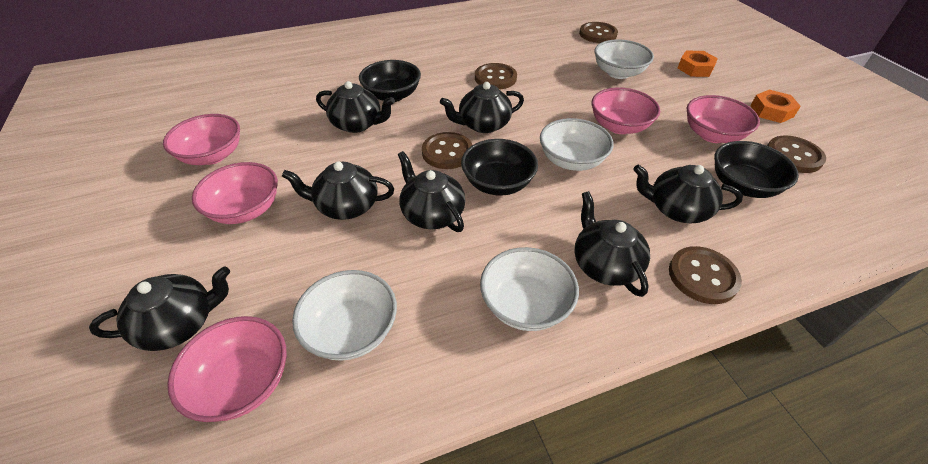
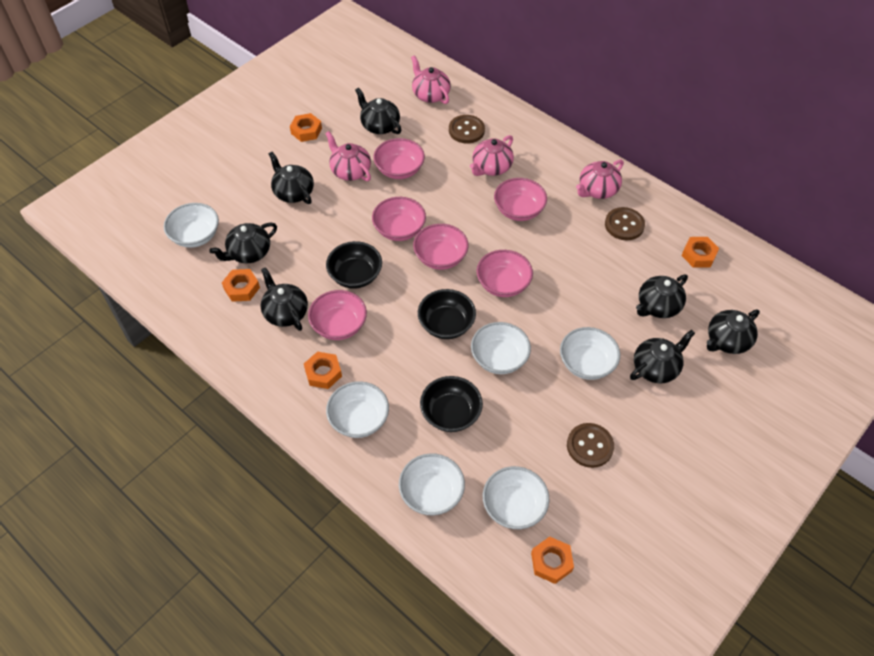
brown button: 5 -> 3
orange nut: 2 -> 5
pink bowl: 5 -> 6
pink teapot: 0 -> 4
white bowl: 4 -> 6

